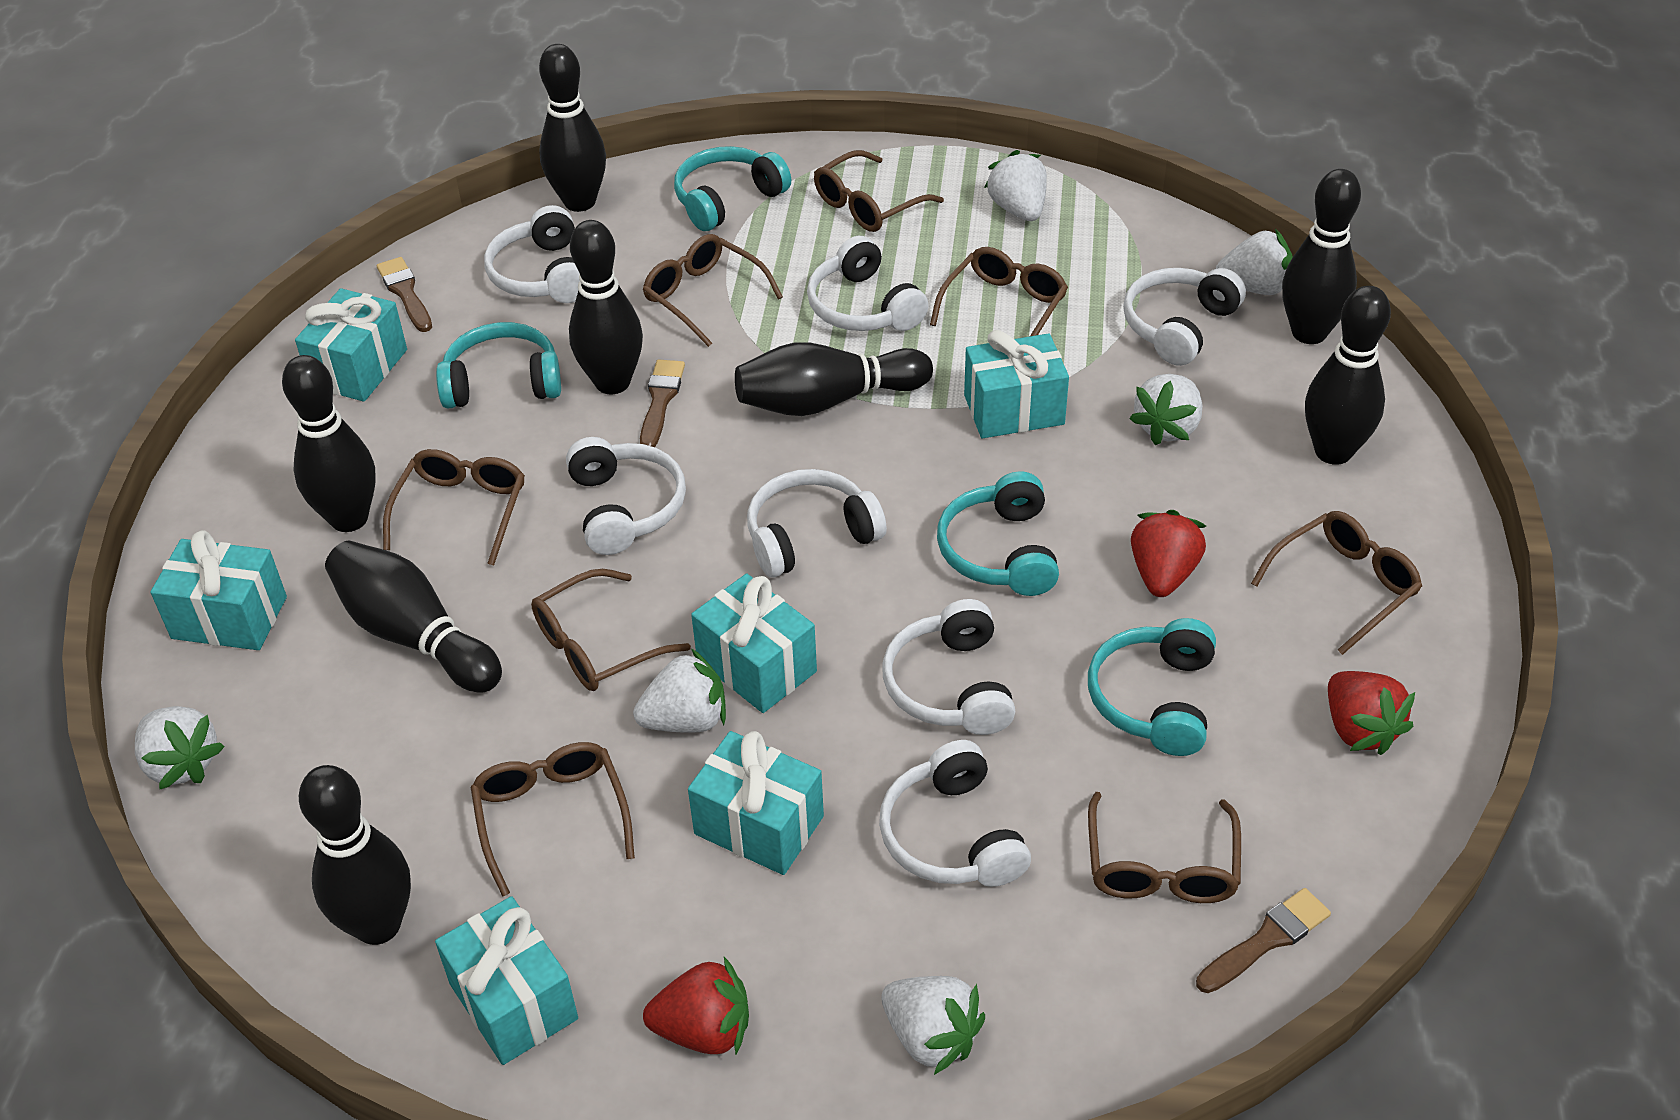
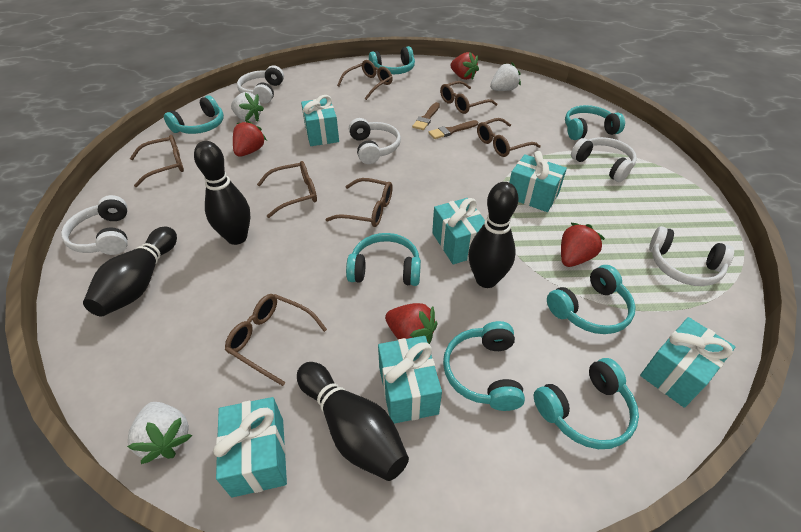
black bowling pin: 8 -> 4
brown brush: 3 -> 2
brown glasses: 8 -> 7
red strawberry: 3 -> 4
turquoise headphones: 4 -> 7
white headphones: 7 -> 5
white strawberry: 6 -> 3

